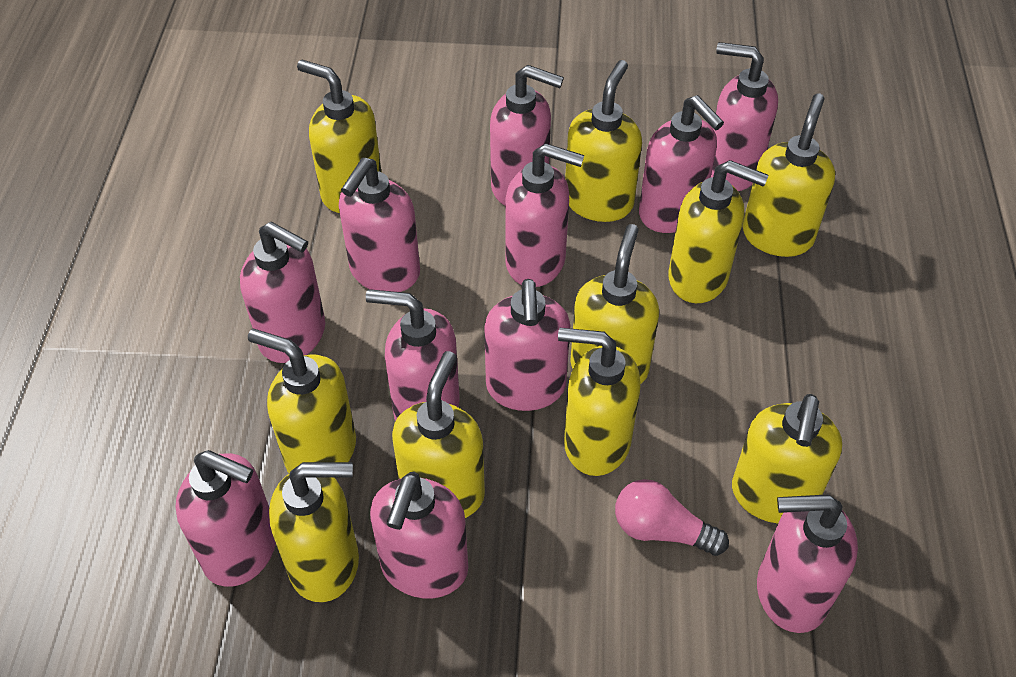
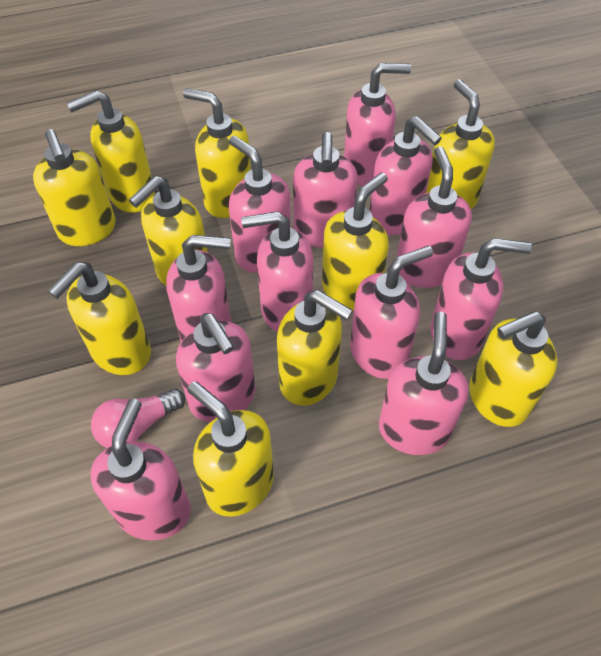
pink soap dispenser: 11 -> 12

